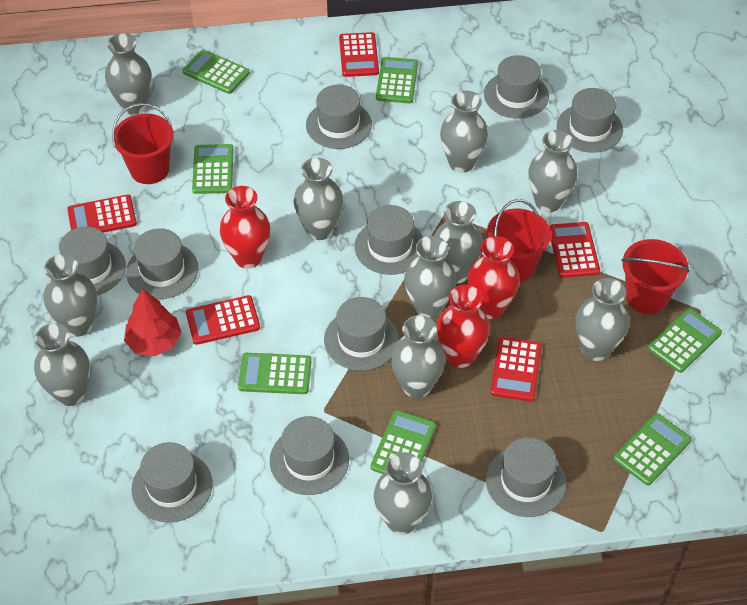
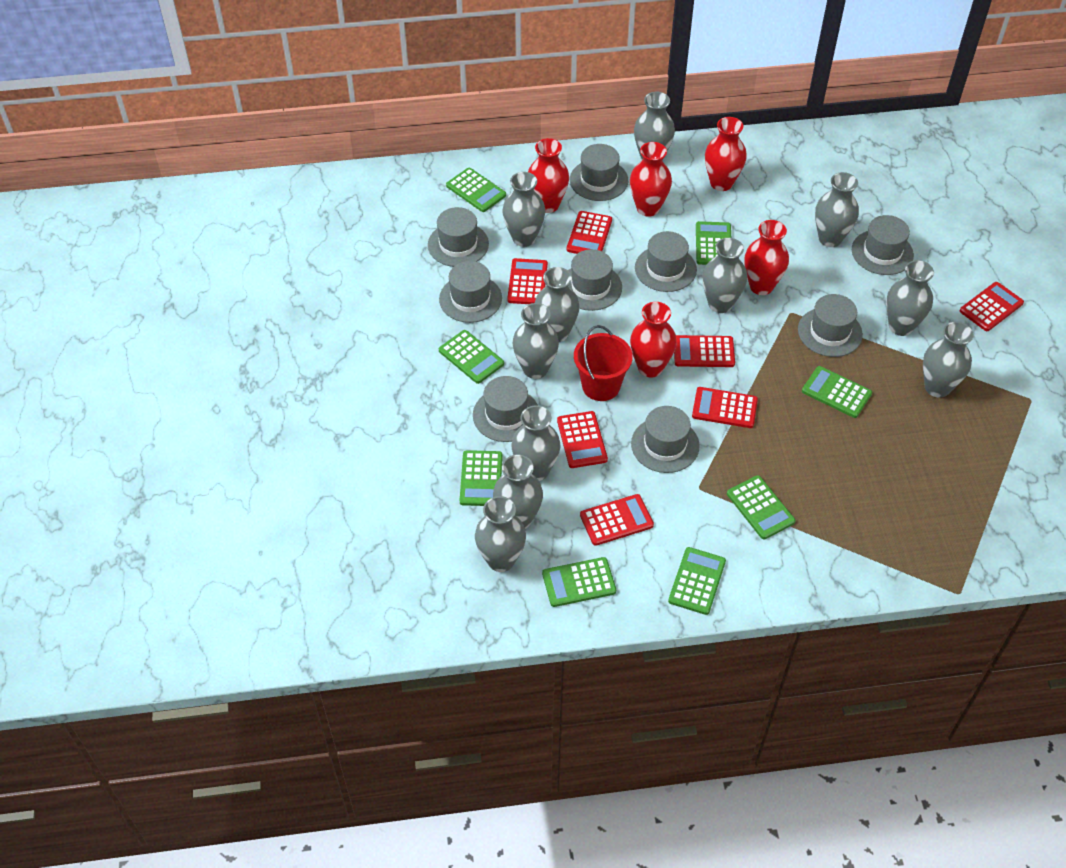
green calculator: 7 -> 8
grey hat: 10 -> 9
red bucket: 3 -> 1
red calculator: 5 -> 7
red tree: 1 -> 0
red vase: 3 -> 5

